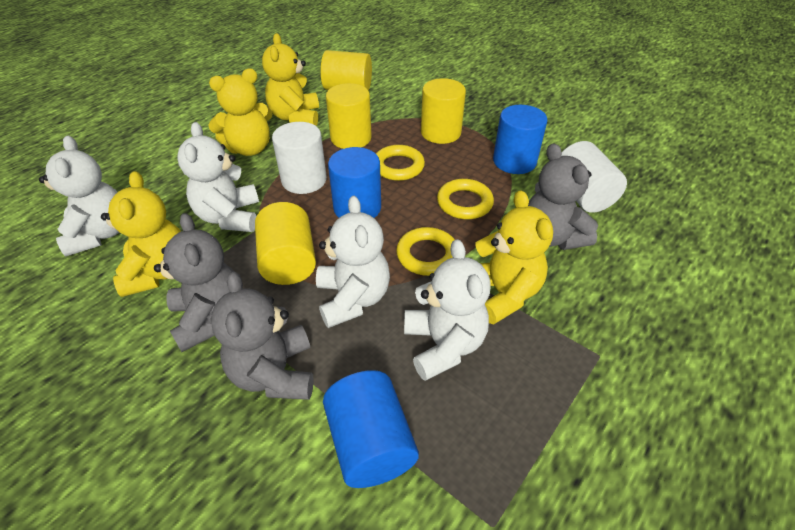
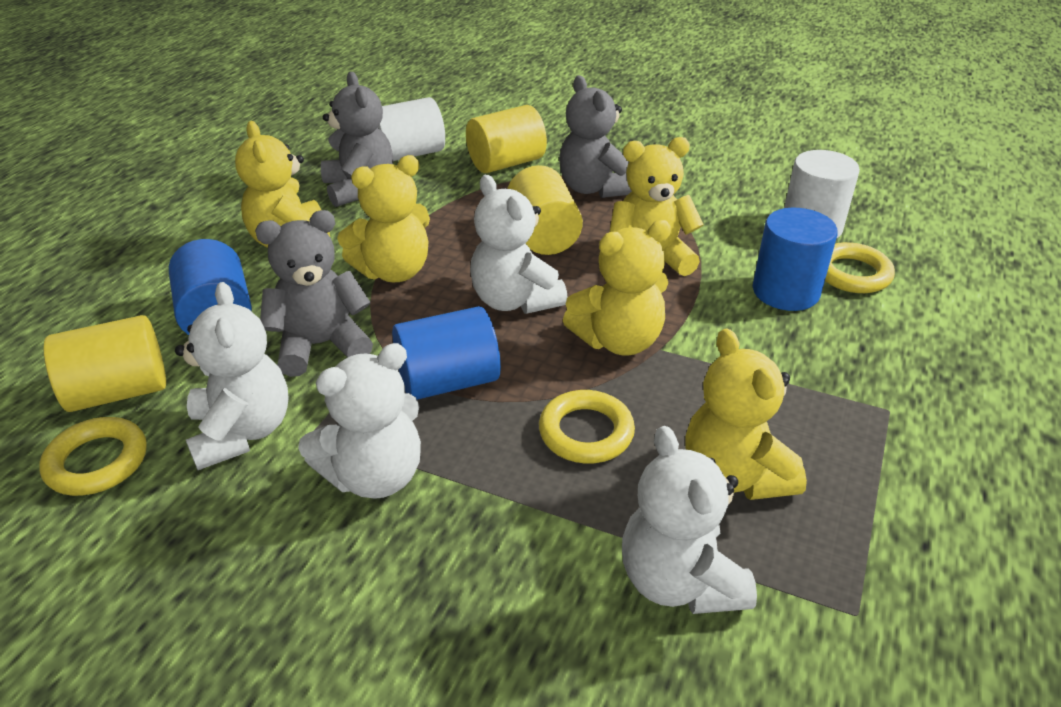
yellow cylinder: 4 -> 3
yellow teddy bear: 4 -> 5

